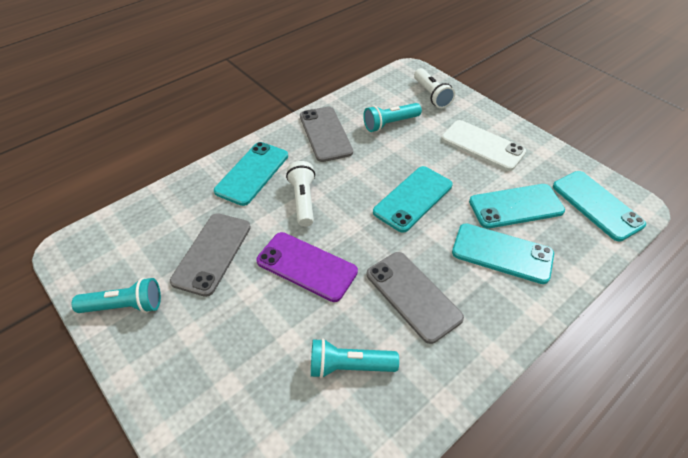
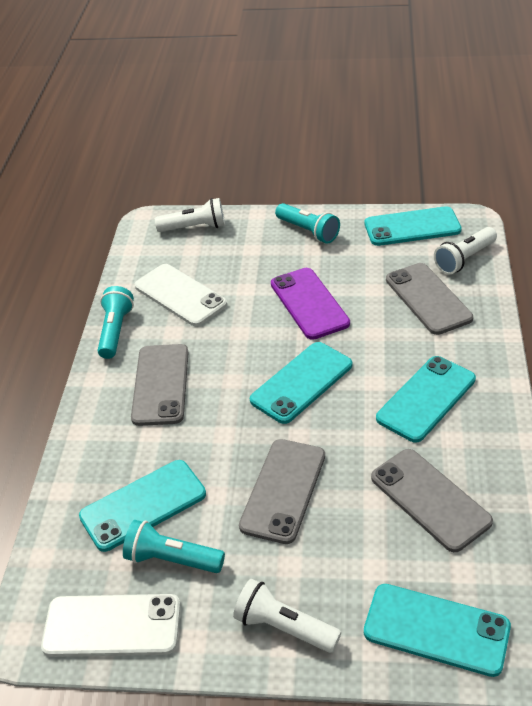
grey phone: 3 -> 4
white flashlight: 2 -> 3
white phone: 1 -> 2

